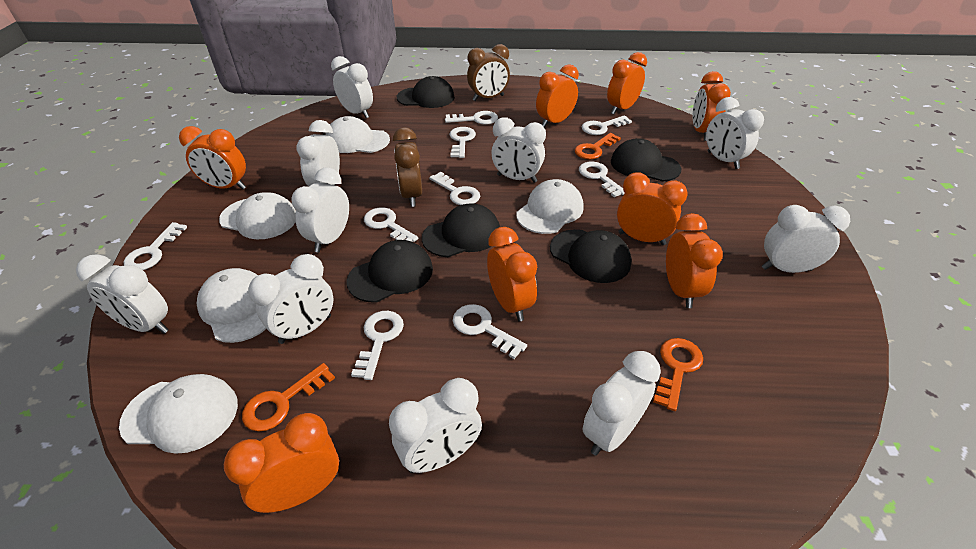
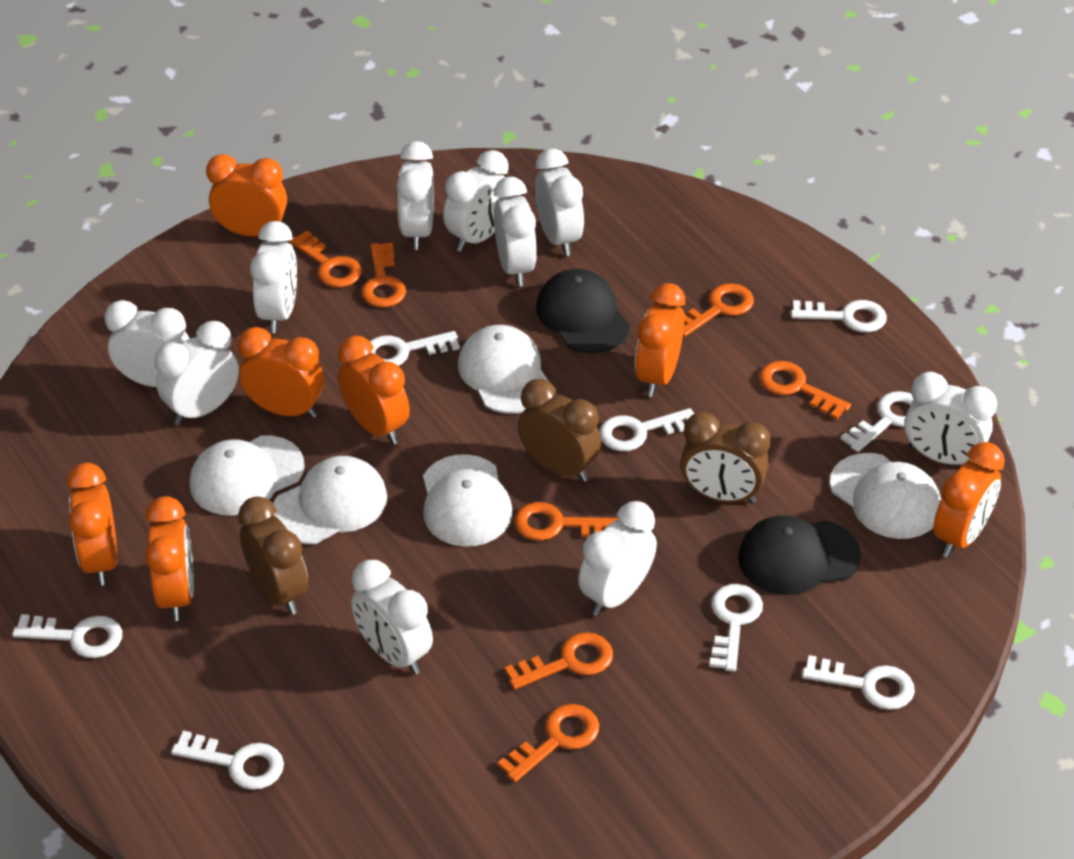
black cap: 5 -> 2
brown clock: 2 -> 3
orange clock: 8 -> 7
orange key: 3 -> 7
white key: 9 -> 8

